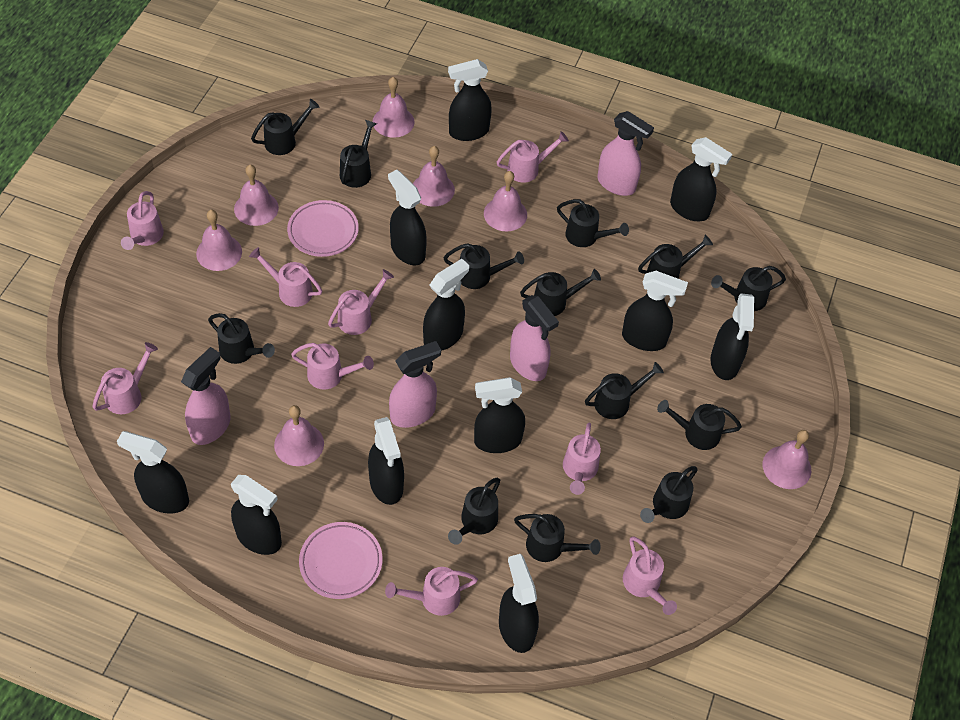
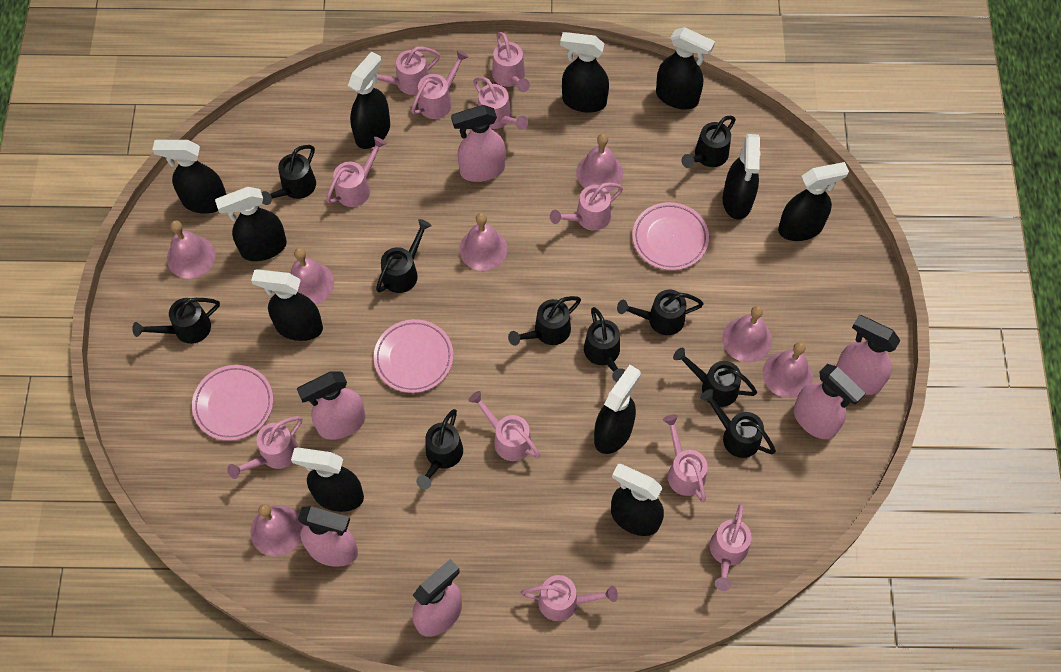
black watering can: 13 -> 10
pink plate: 2 -> 3
pink spray bottle: 4 -> 6
pink watering can: 9 -> 11

